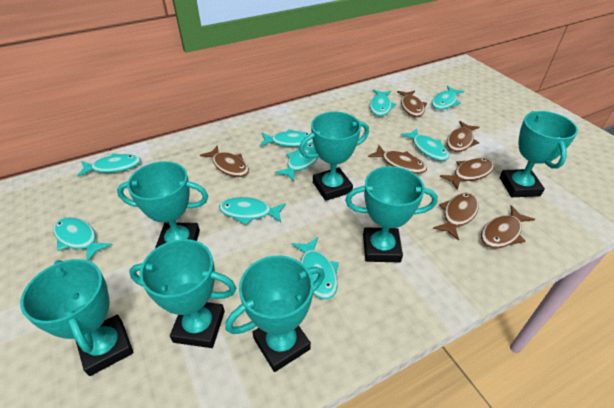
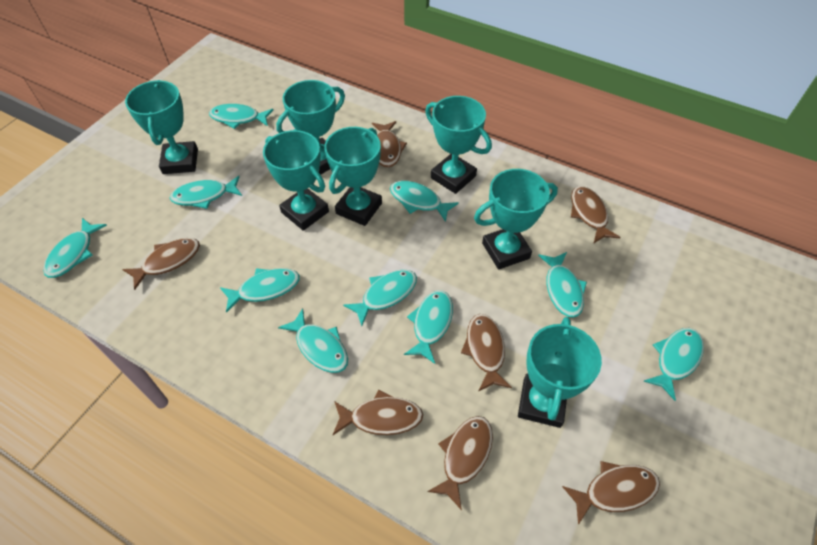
turquoise fish: 9 -> 10

